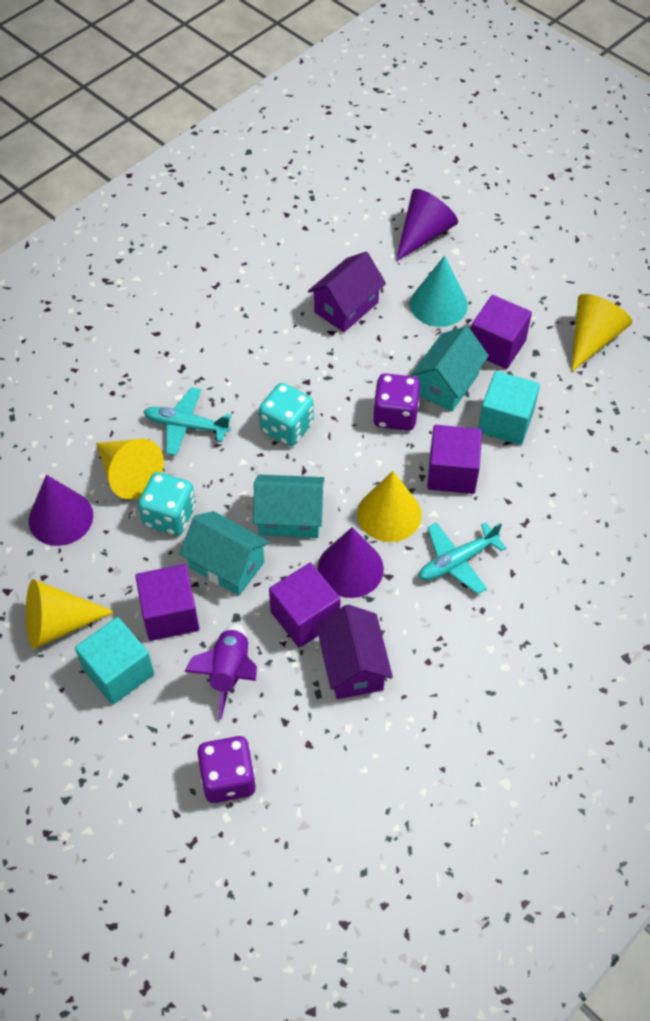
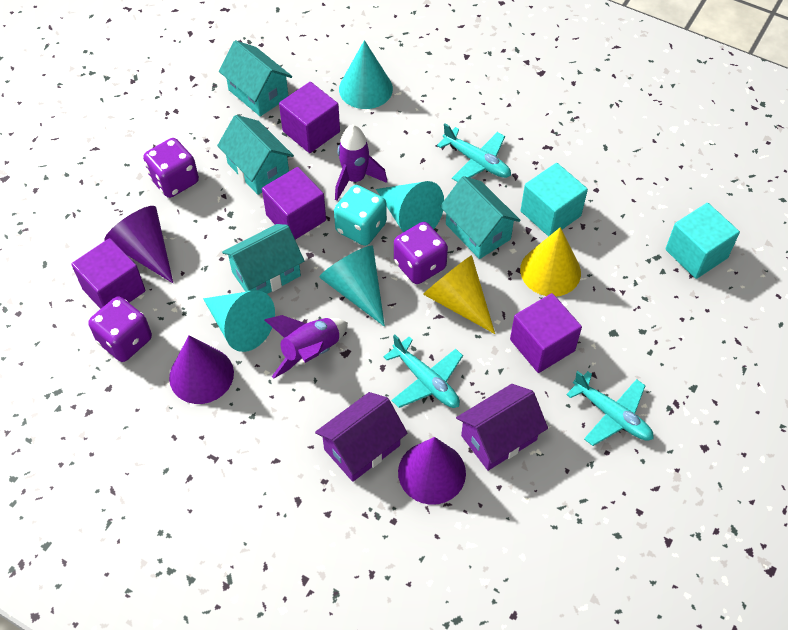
purple dice: 2 -> 3
purple rocket: 1 -> 2
turquoise cone: 1 -> 4
turquoise dice: 2 -> 1
turquoise house: 3 -> 4
turquoise plane: 2 -> 3
yellow cone: 4 -> 2

